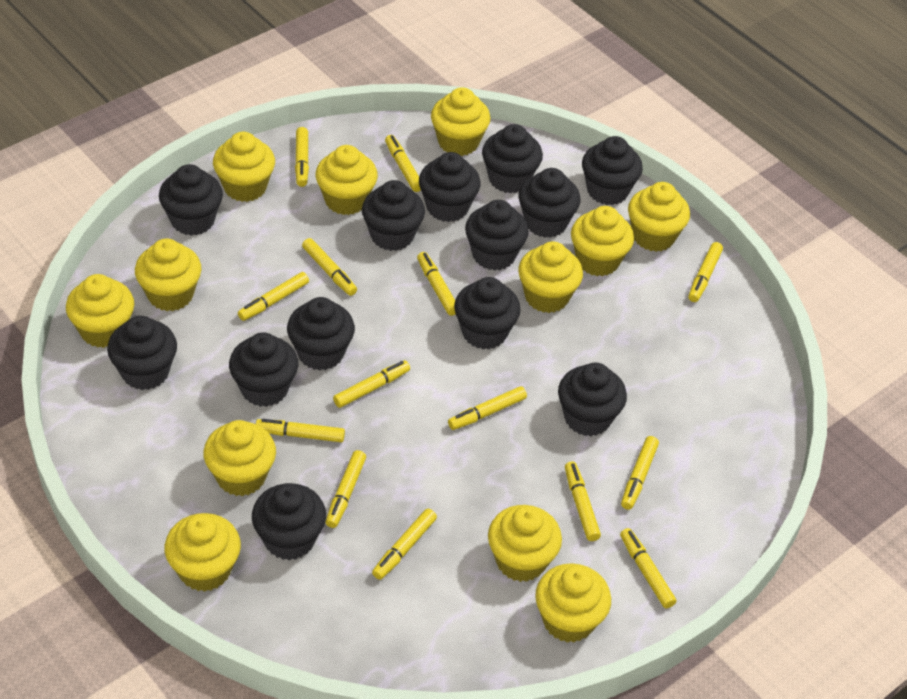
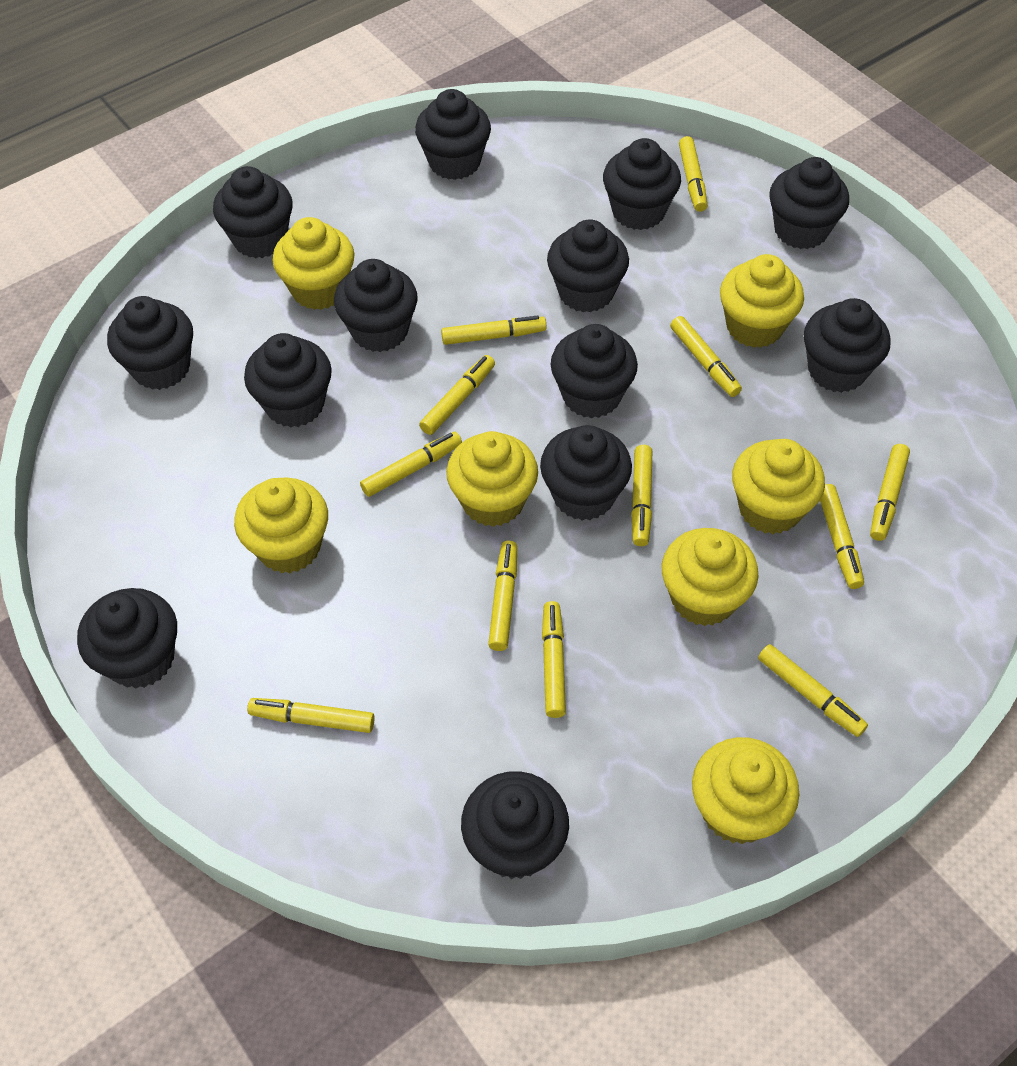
yellow cupcake: 12 -> 7
yellow marker: 14 -> 12

